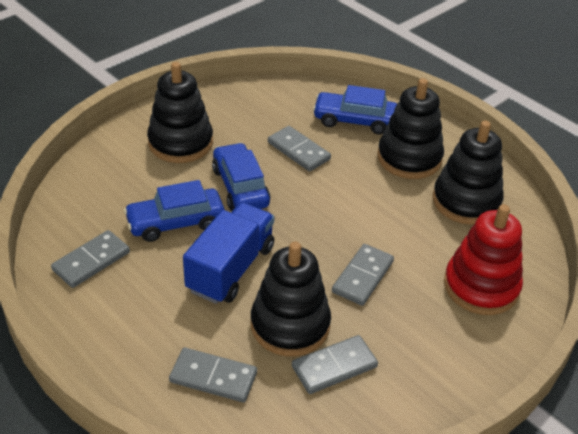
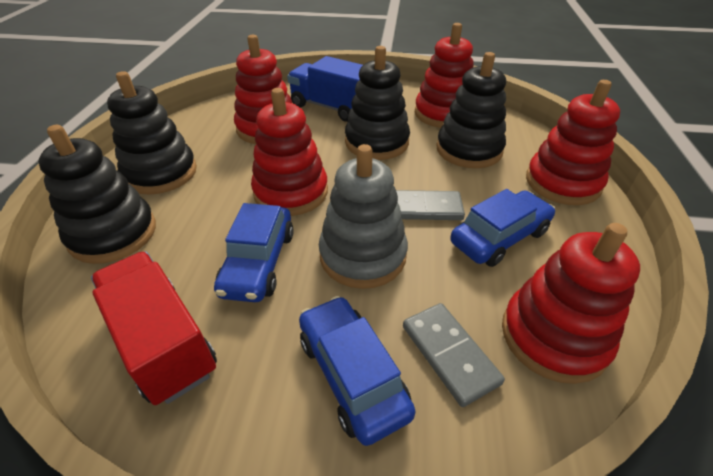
grey domino: 5 -> 2
grey stacking toy: 0 -> 1
red stacking toy: 1 -> 5
red truck: 0 -> 1

